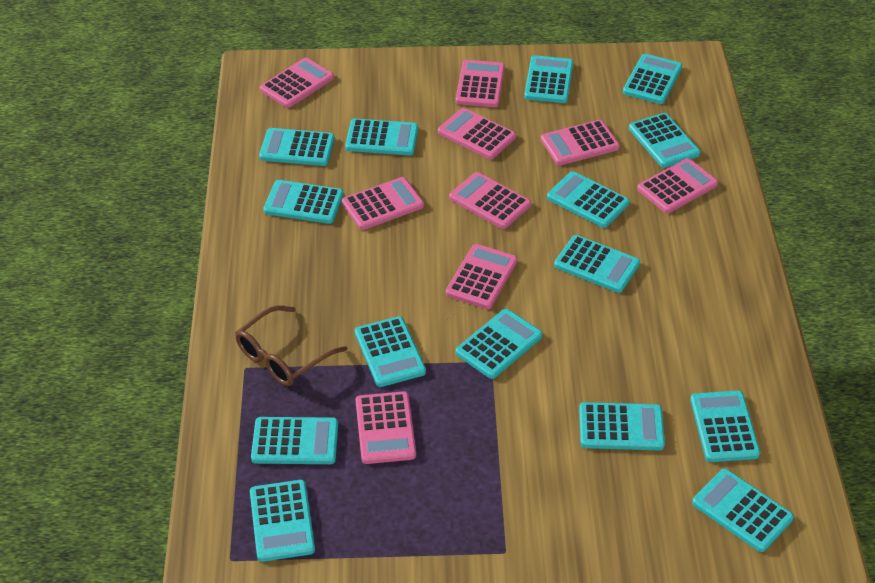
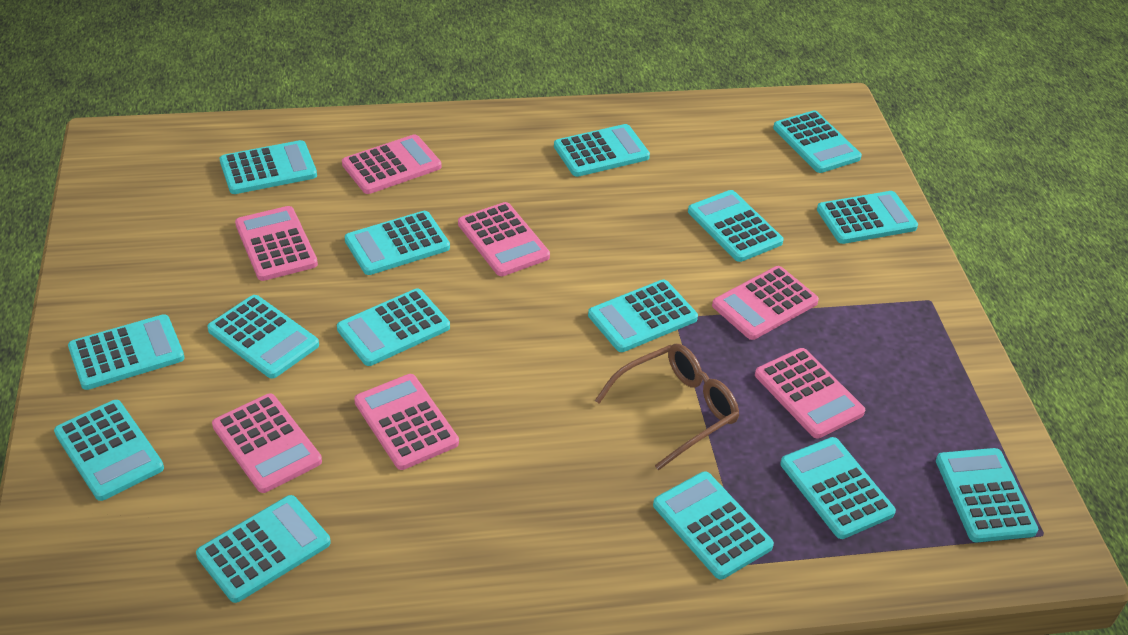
pink calculator: 9 -> 7

